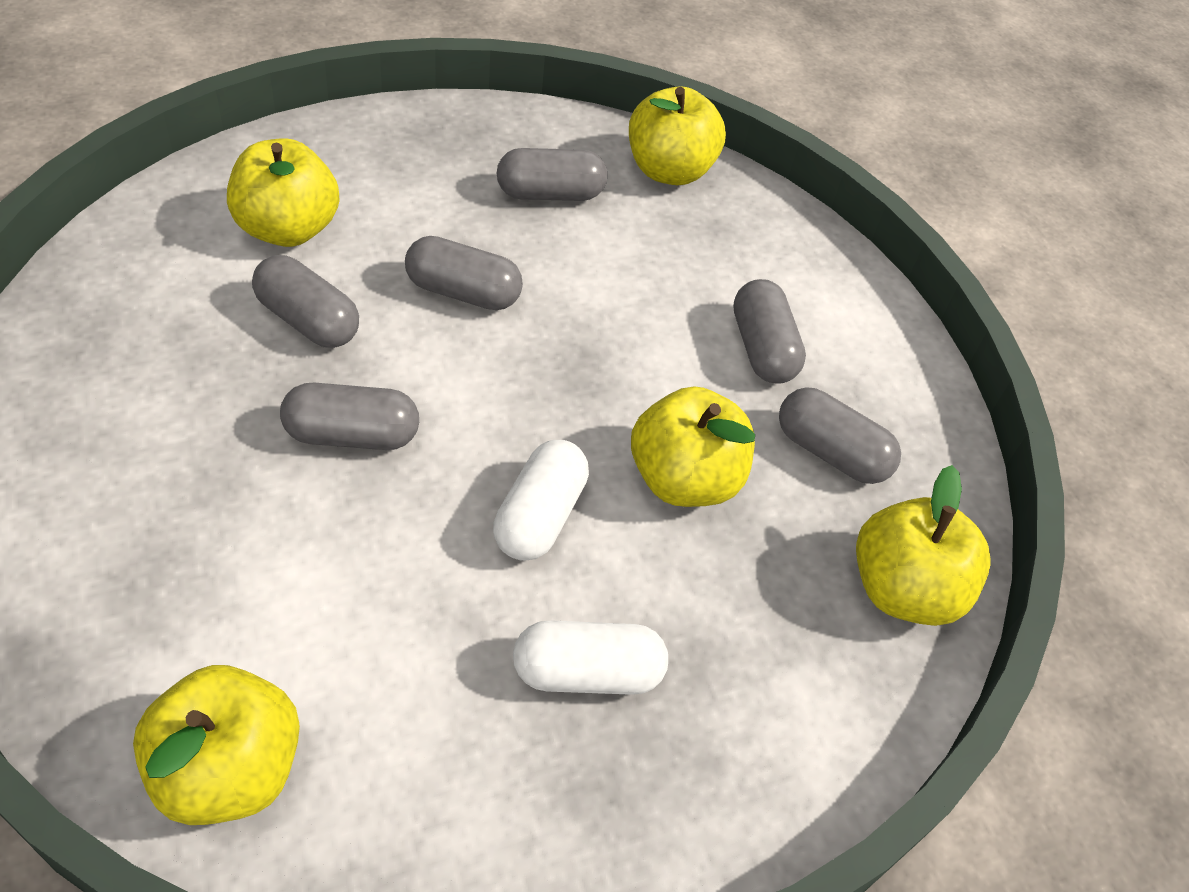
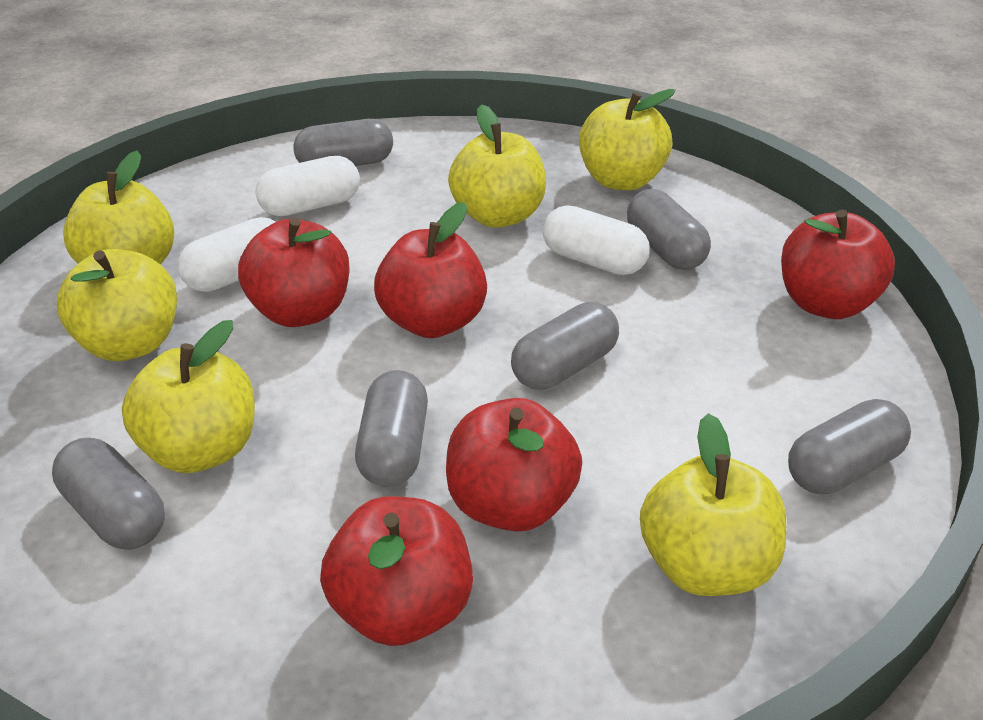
red apple: 0 -> 5
white capsule: 2 -> 3
yellow apple: 5 -> 6

